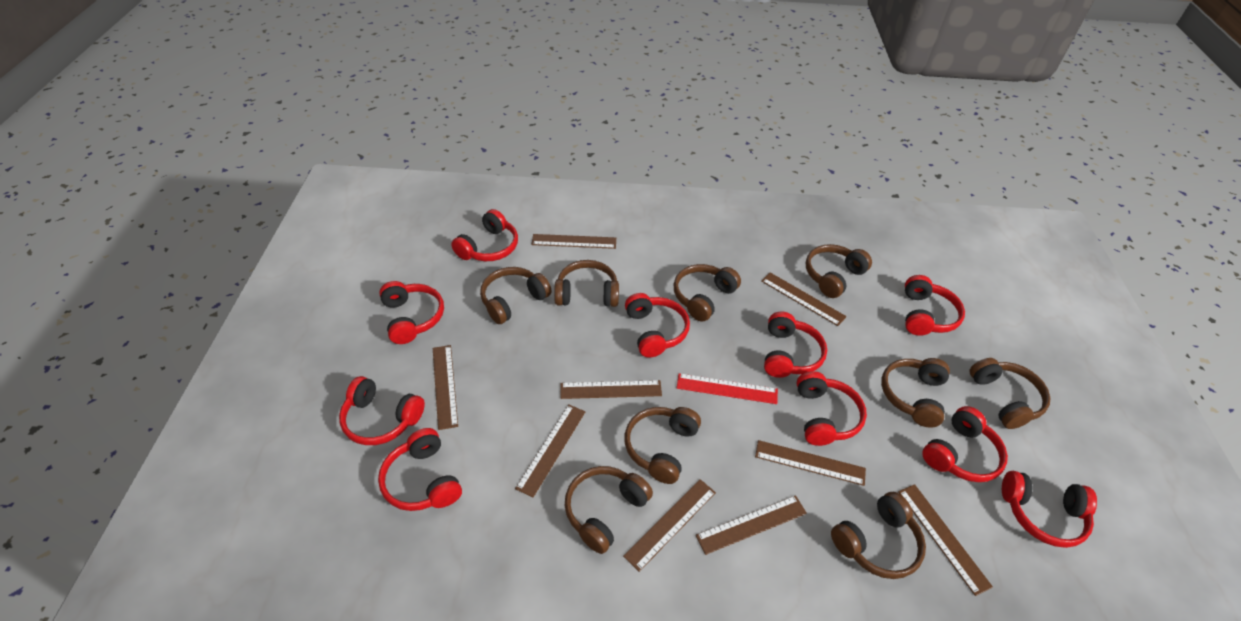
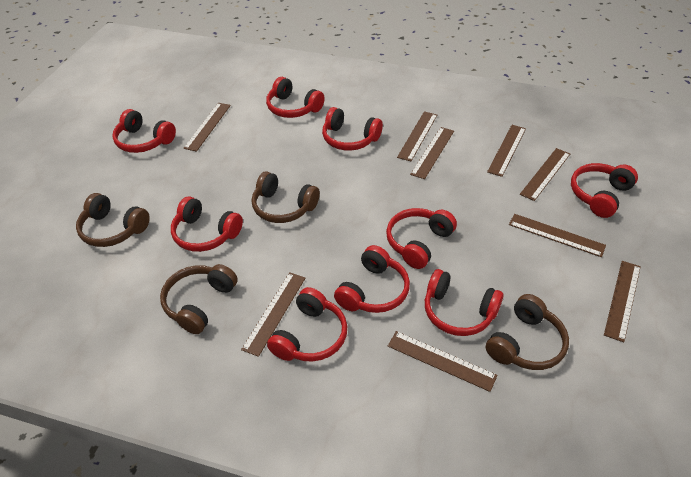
brown headphones: 9 -> 4
red headphones: 10 -> 9
red ruler: 1 -> 0

